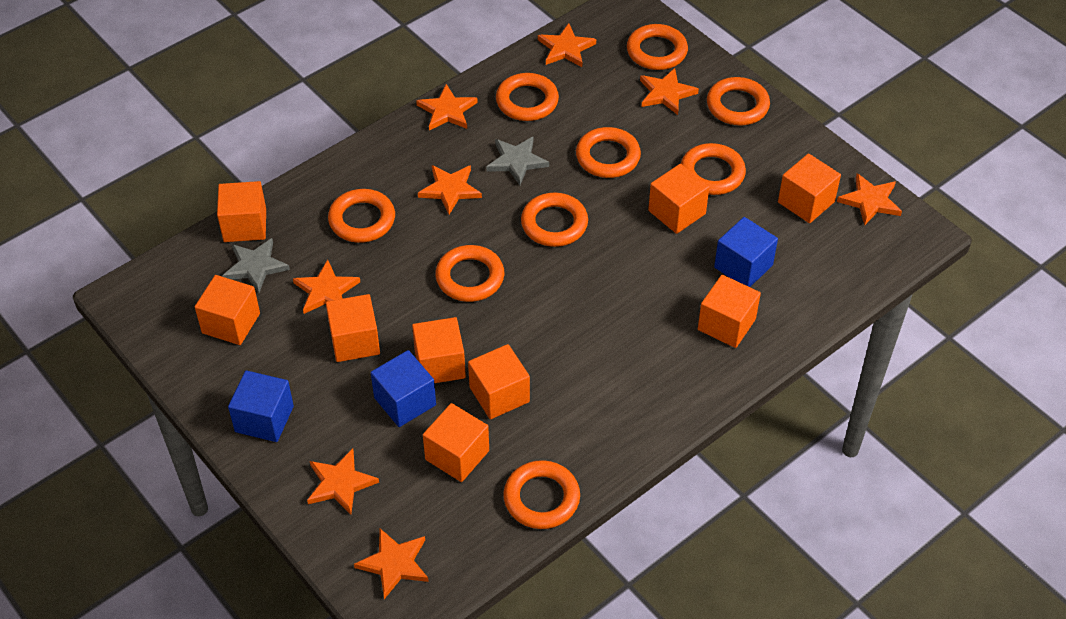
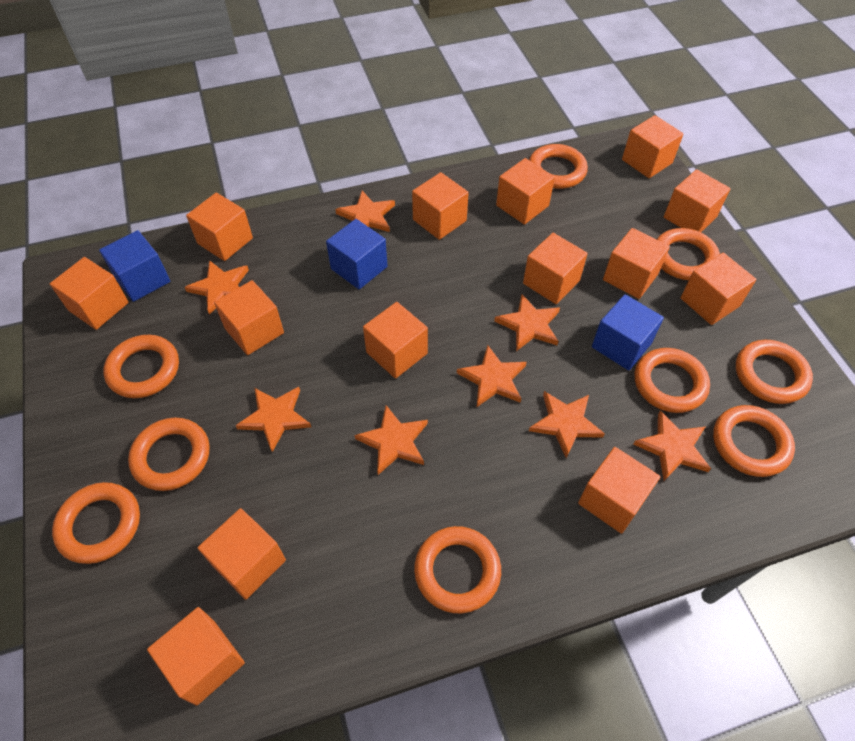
grey star: 2 -> 0
orange cube: 9 -> 14

